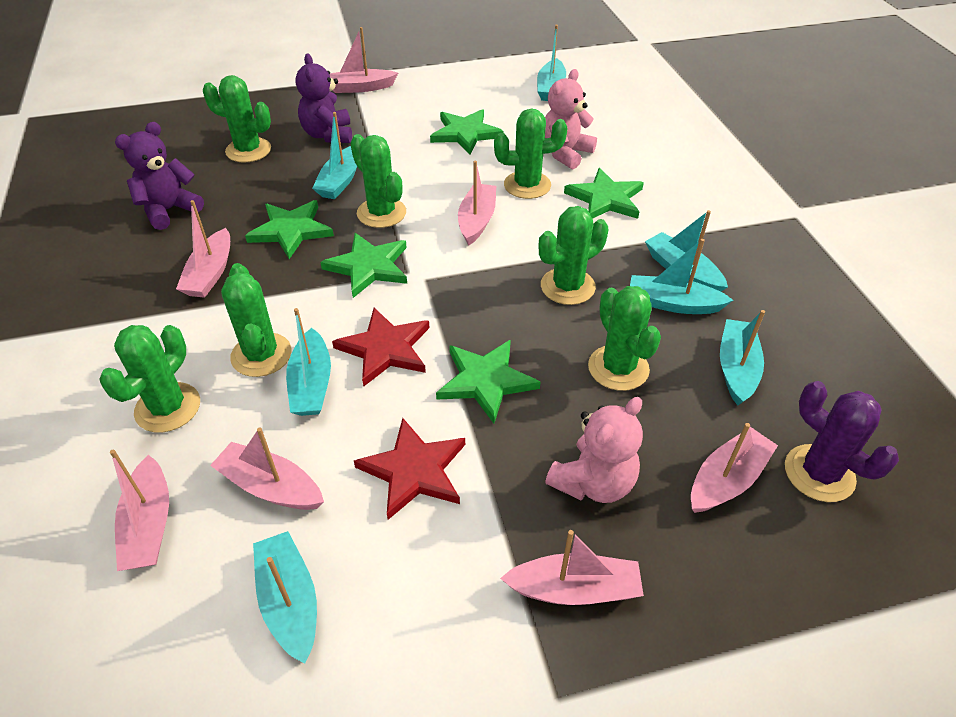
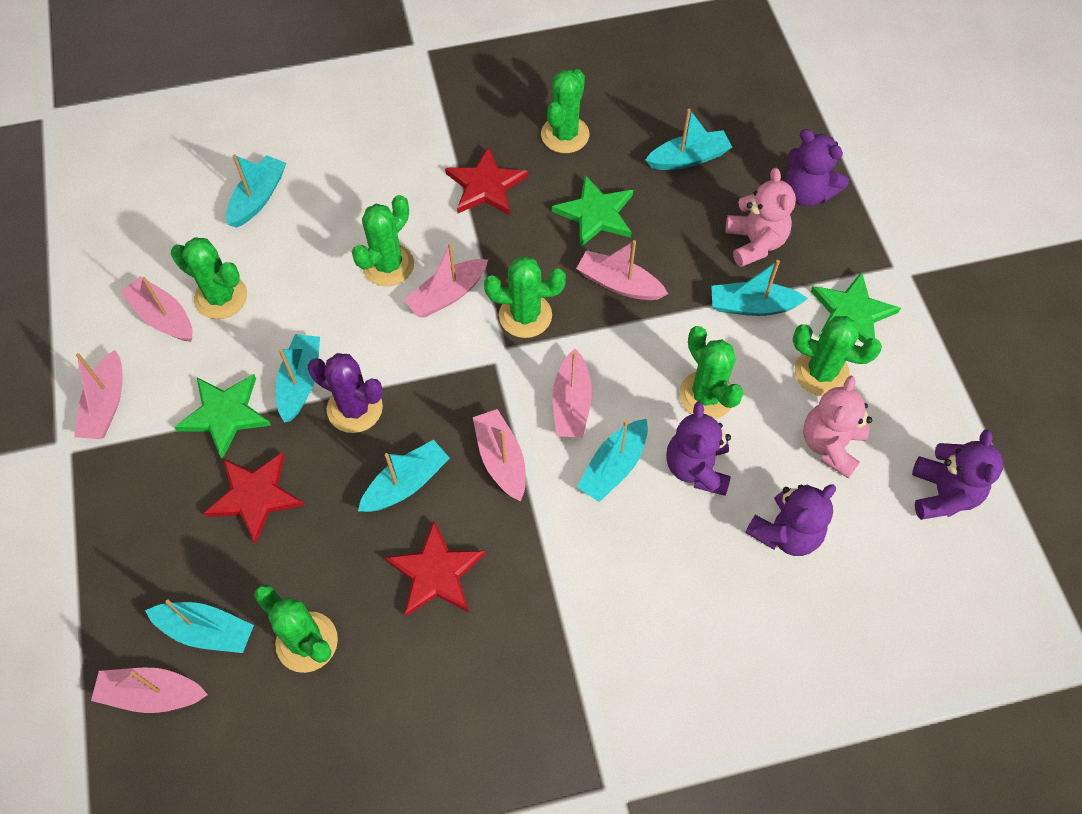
green star: 5 -> 3
purple teddy bear: 2 -> 4
red star: 2 -> 3

